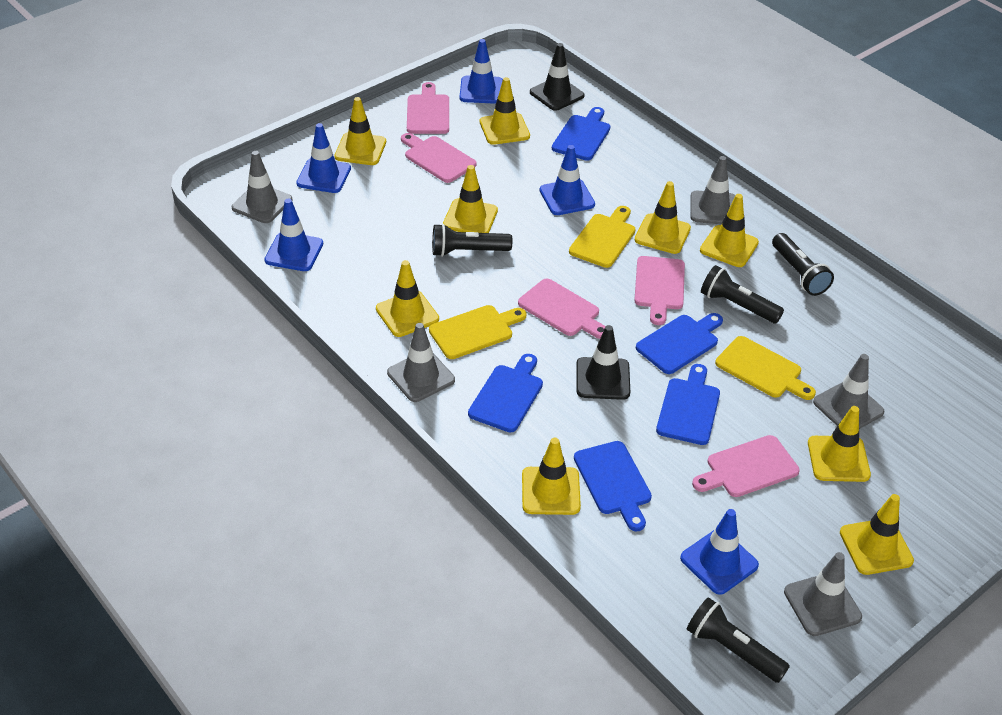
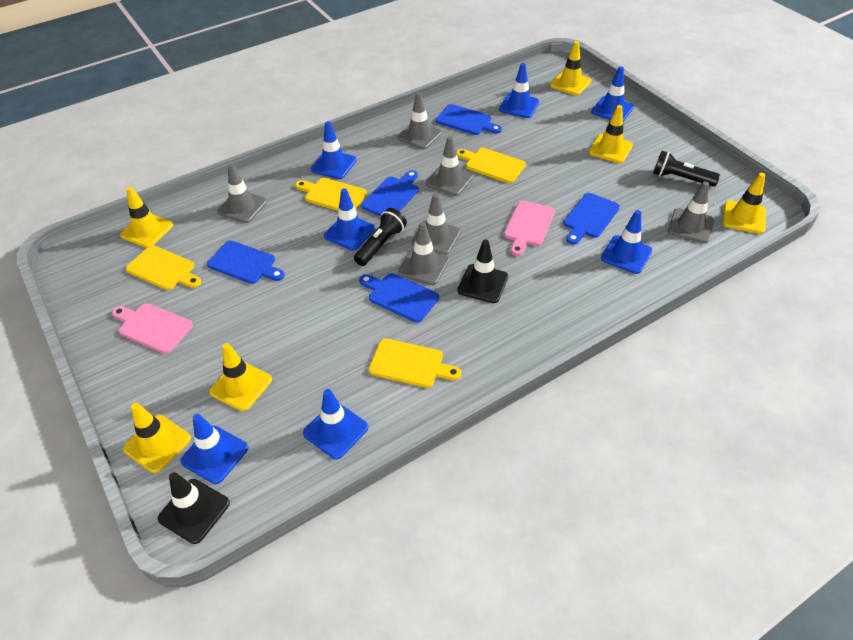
black flashlight: 4 -> 2
blue traffic cone: 5 -> 7
grey traffic cone: 5 -> 6
pink cutting board: 5 -> 2
yellow cutting board: 3 -> 4
yellow traffic cone: 9 -> 6

